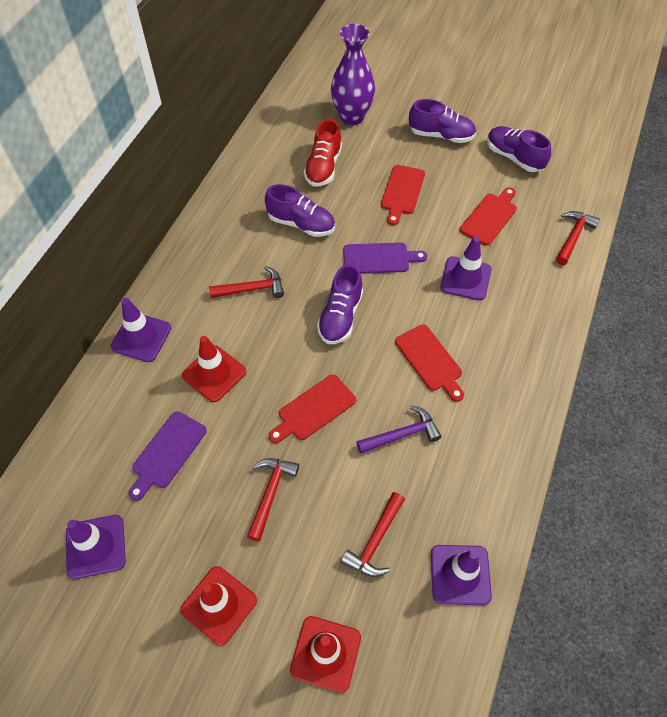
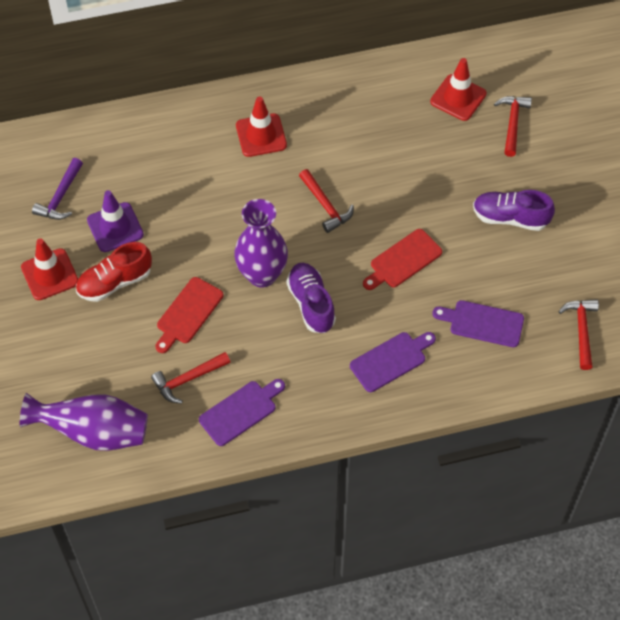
purple cutting board: 2 -> 3
purple shoe: 4 -> 2
purple traffic cone: 4 -> 1
purple vase: 1 -> 2
red cutting board: 4 -> 2

